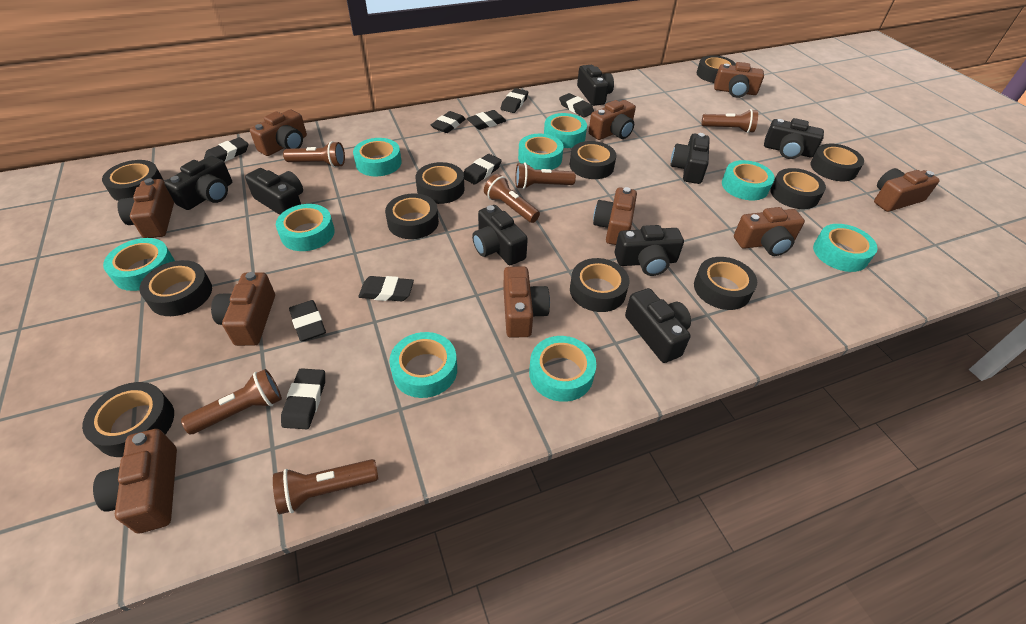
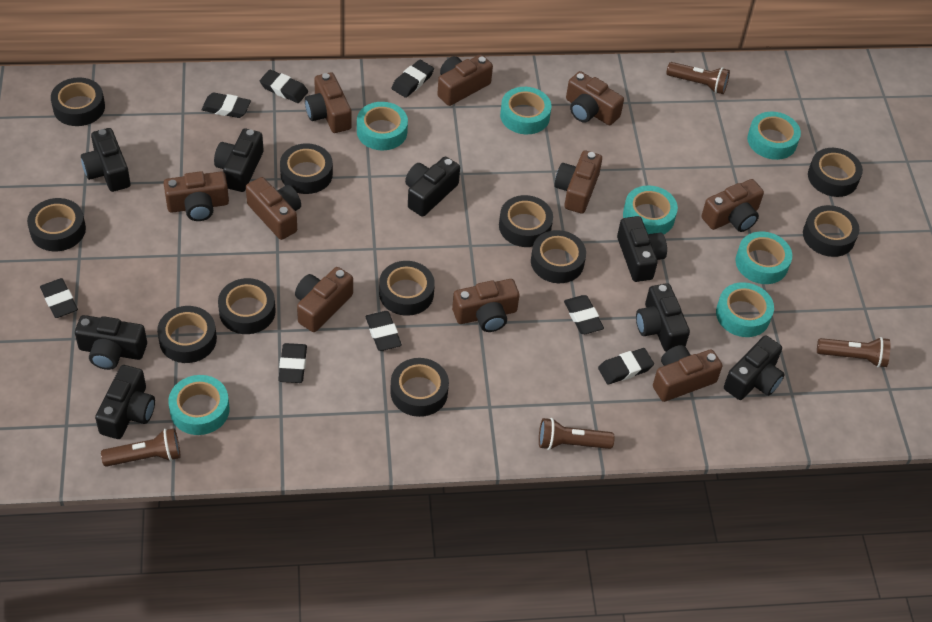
black eraser: 9 -> 8
brown flashlight: 6 -> 4
turquoise tape: 9 -> 7

